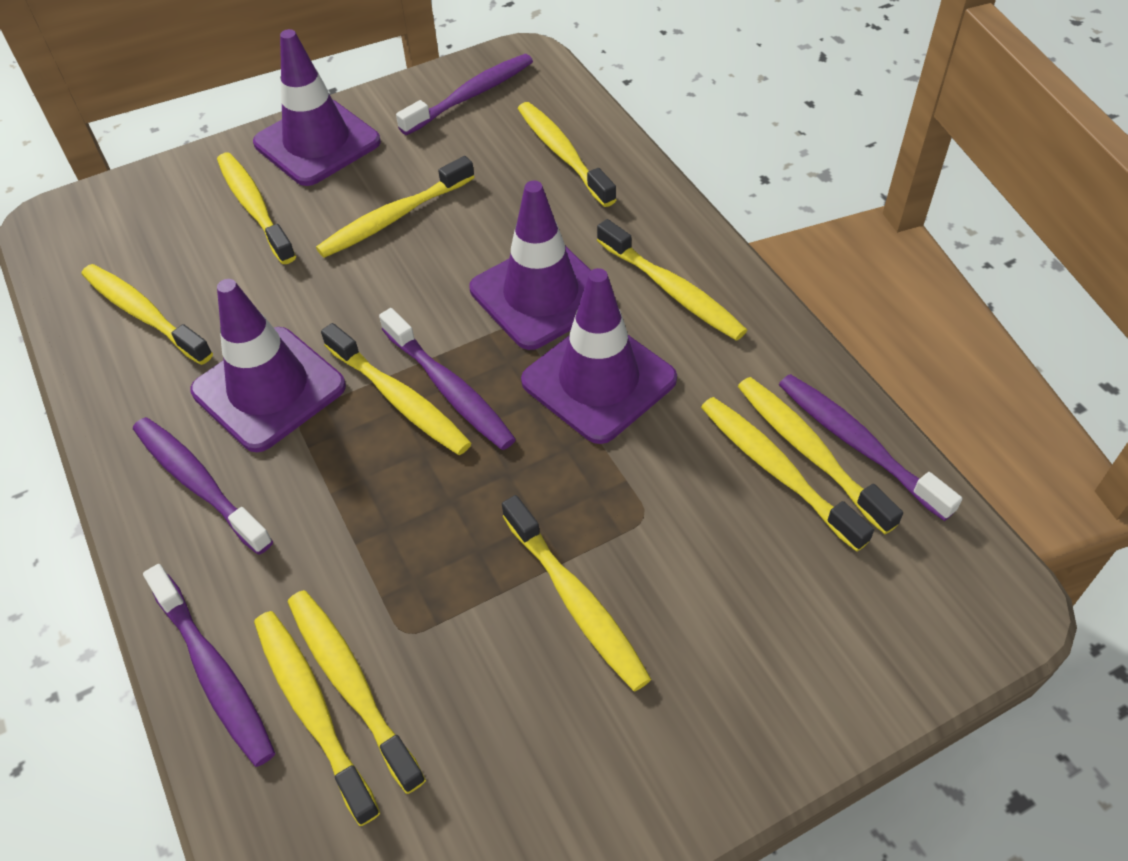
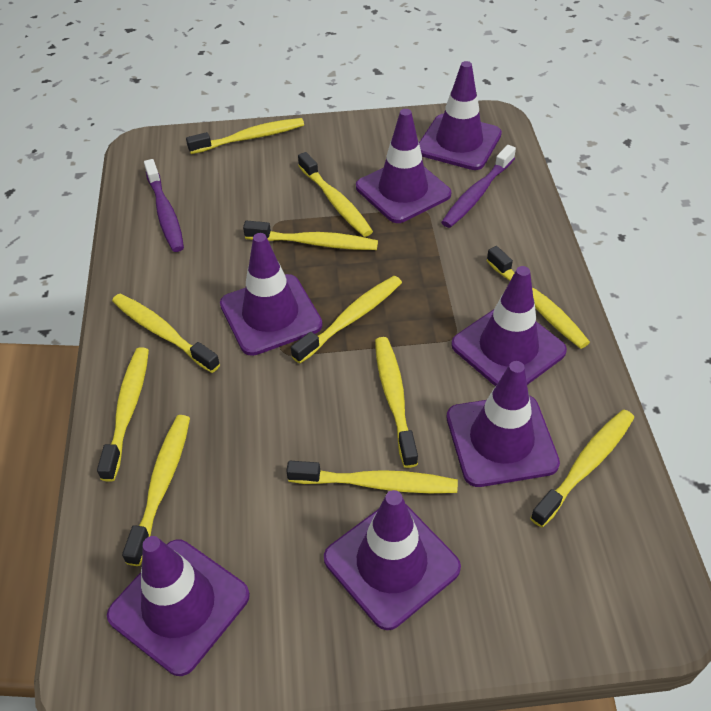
purple toothbrush: 5 -> 2
purple traffic cone: 4 -> 7

